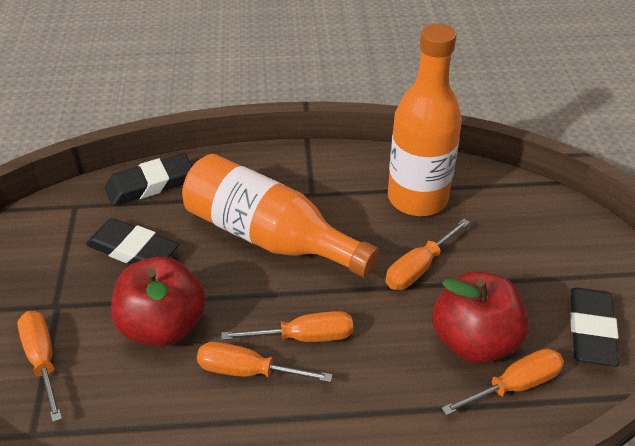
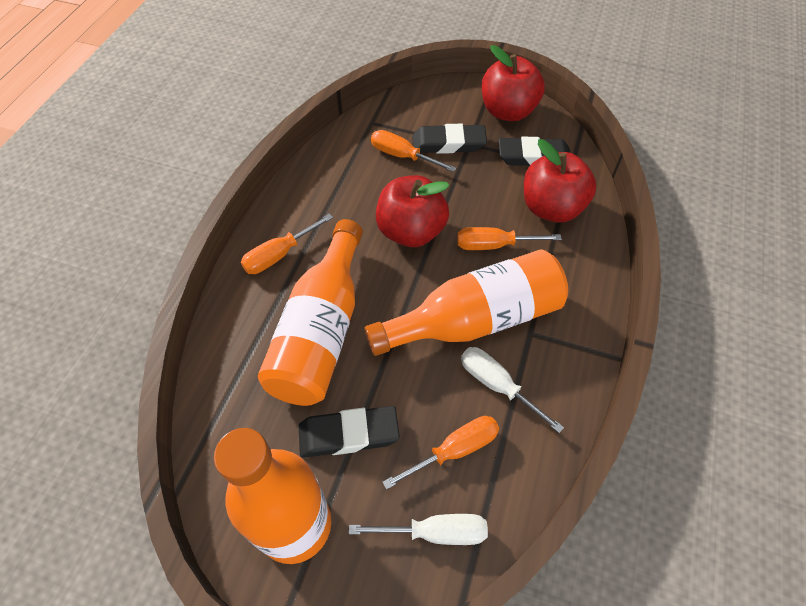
orange bottle: 2 -> 3
orange screwdriver: 5 -> 4
red apple: 2 -> 3
white screwdriver: 0 -> 2

